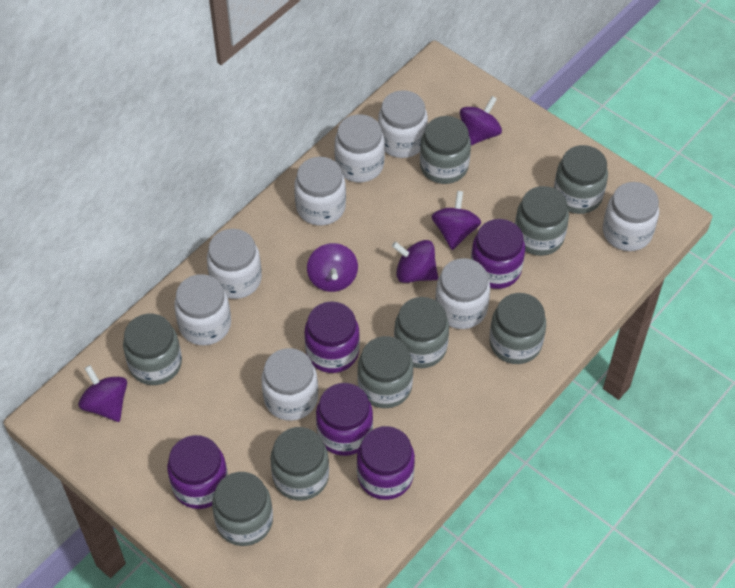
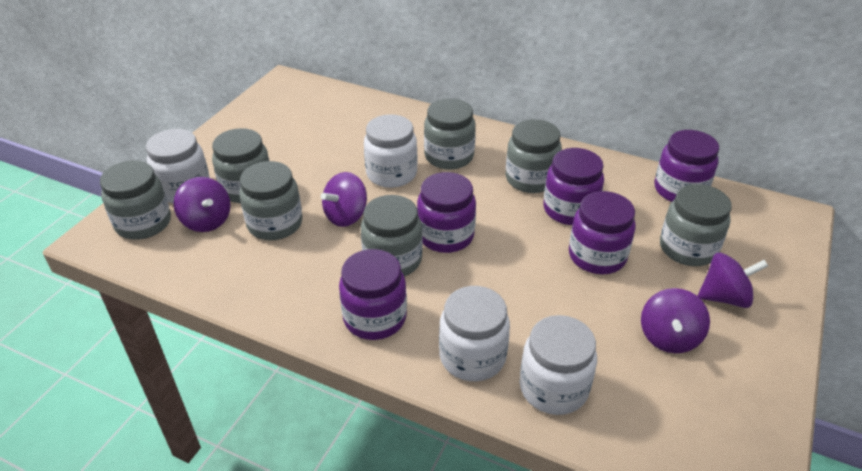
grey jar: 9 -> 7
purple spinning top: 5 -> 4
white jar: 8 -> 4

